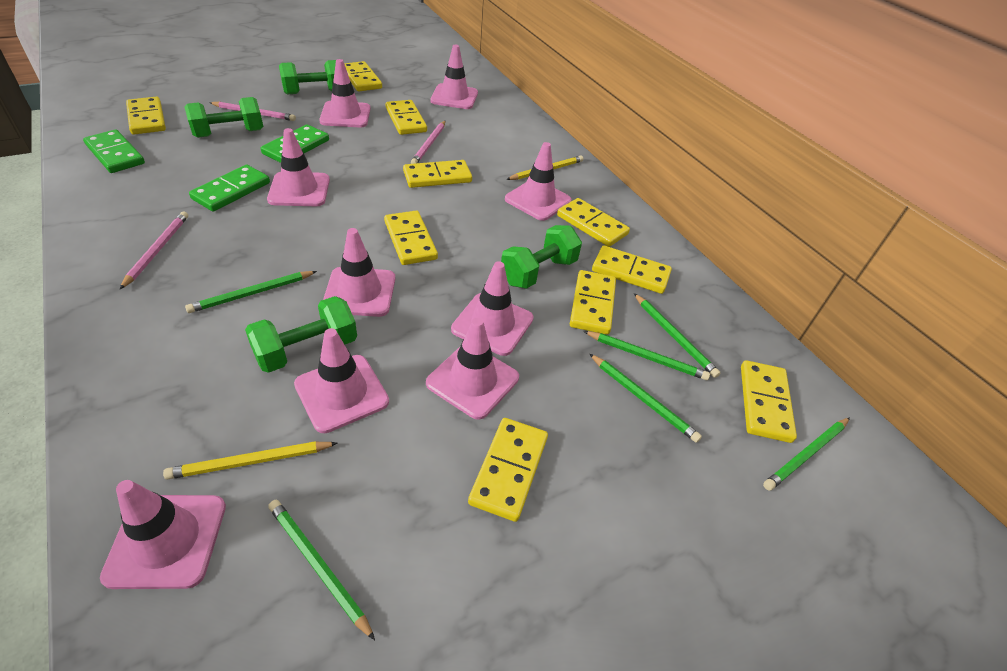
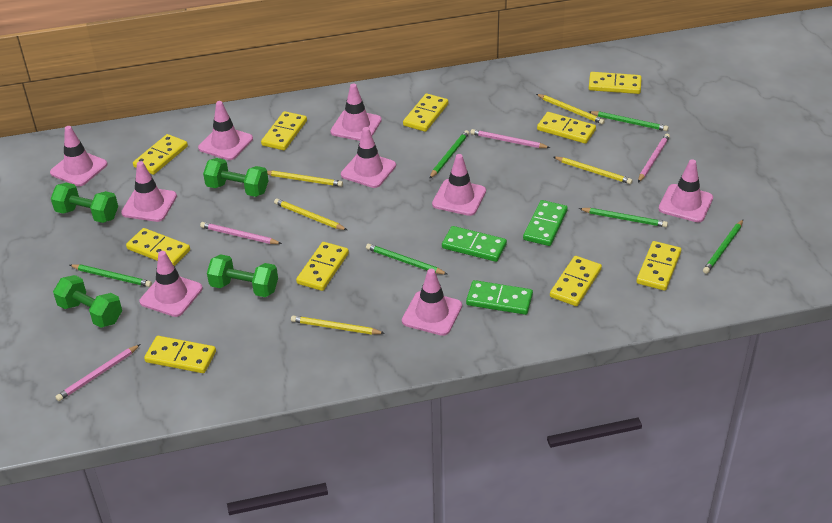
pink pencil: 3 -> 4
yellow pencil: 2 -> 5

